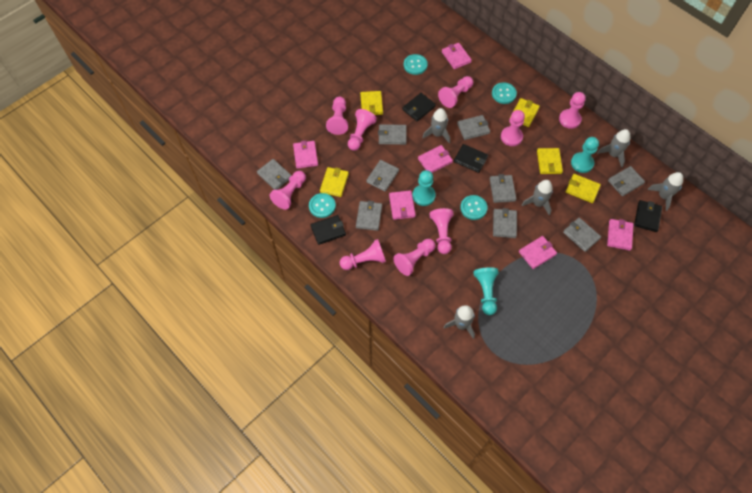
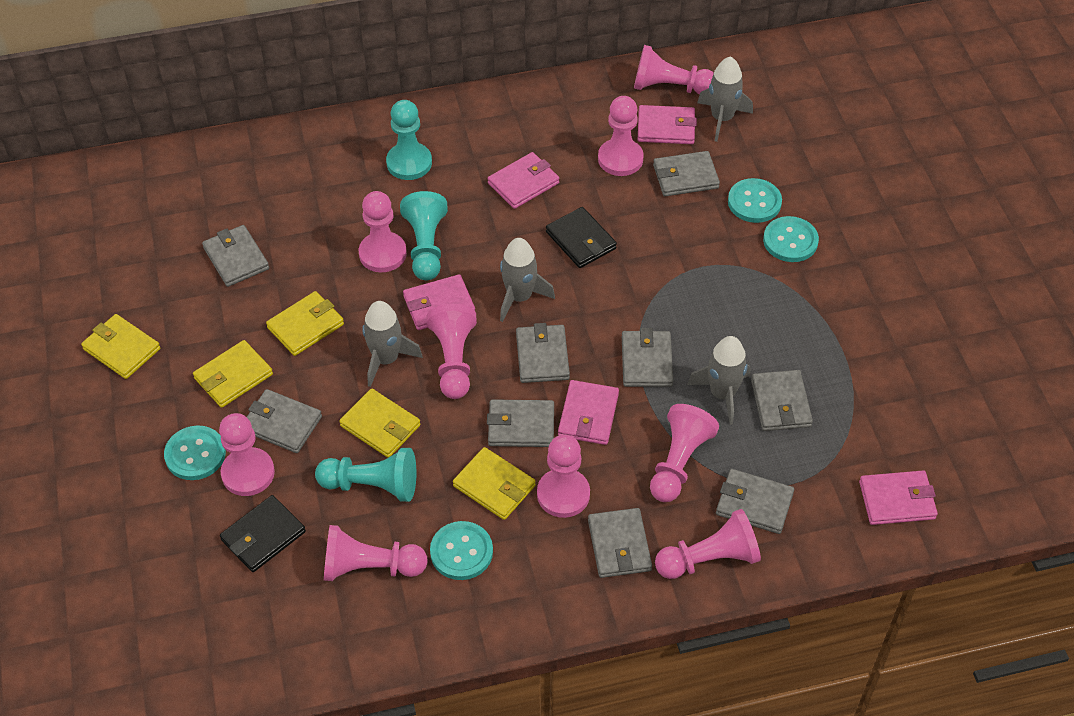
black wallet: 4 -> 2
grey rocket: 5 -> 4
pink wallet: 6 -> 5

